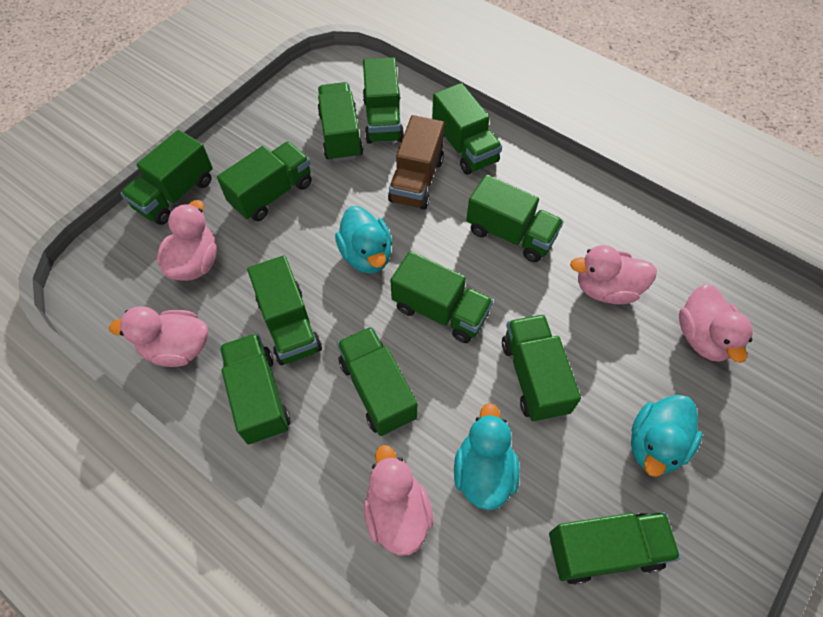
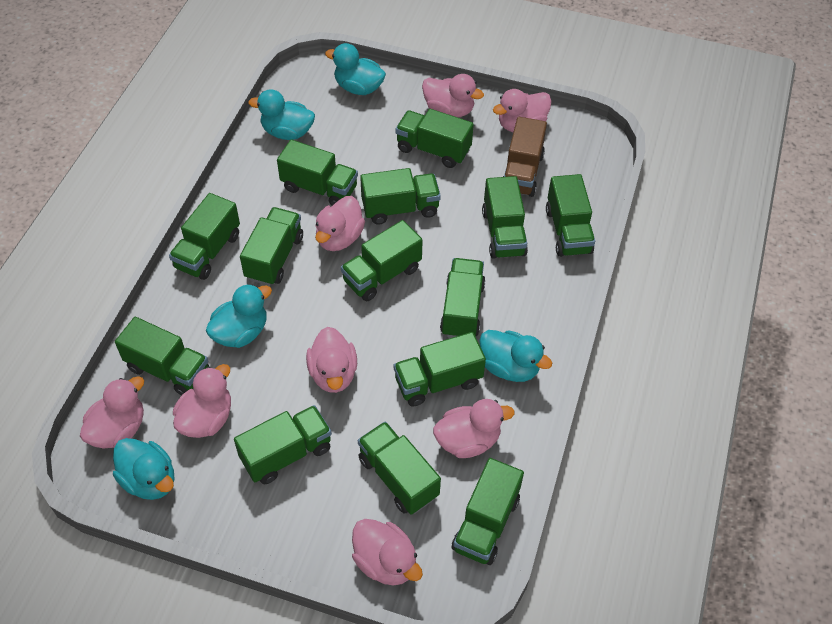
green truck: 12 -> 14
pink duck: 5 -> 8
turquoise duck: 3 -> 5

